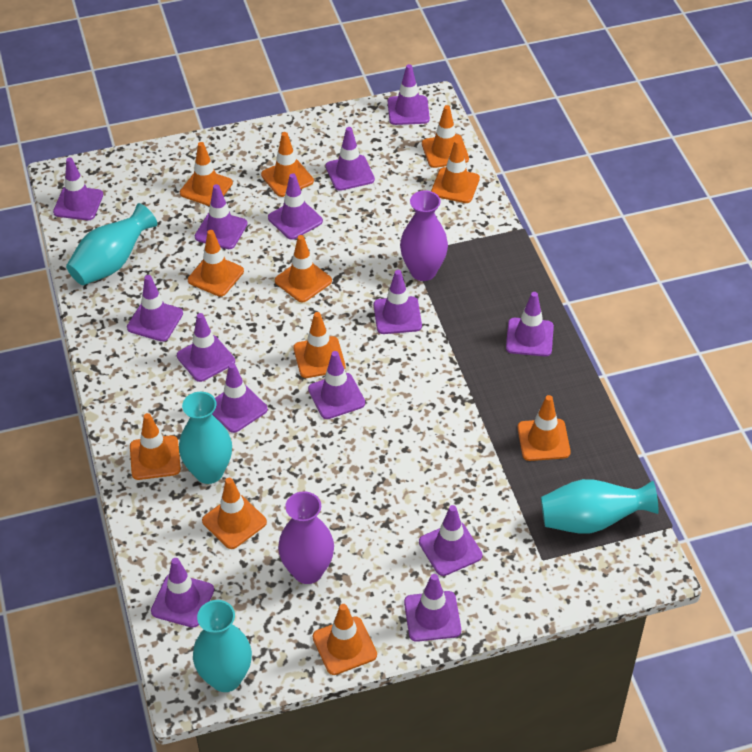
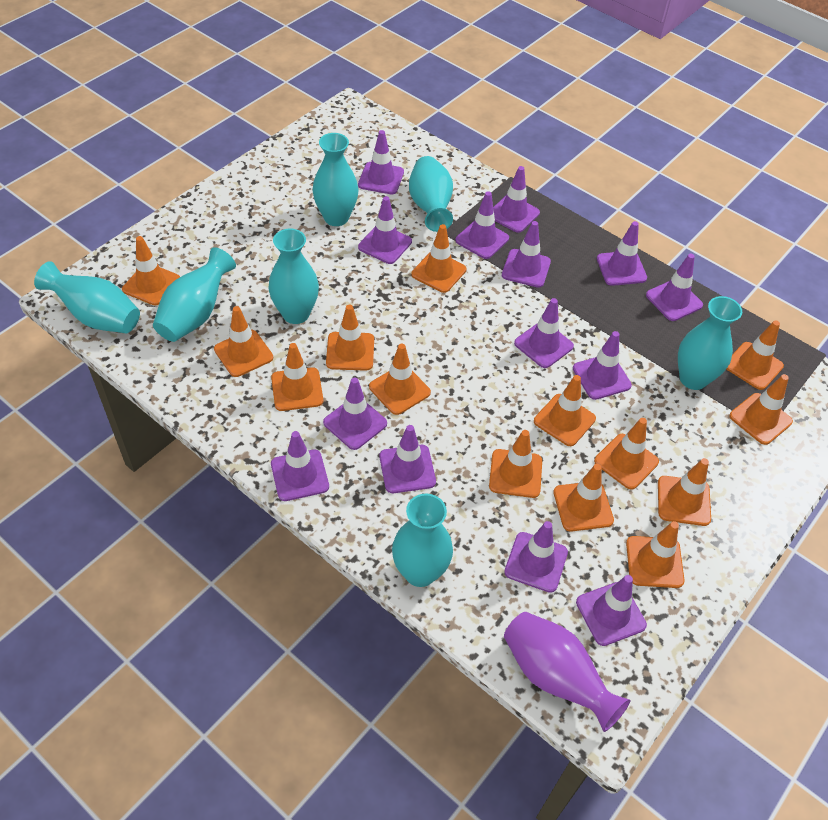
orange traffic cone: 11 -> 14
purple vase: 2 -> 1
turquoise vase: 4 -> 7

